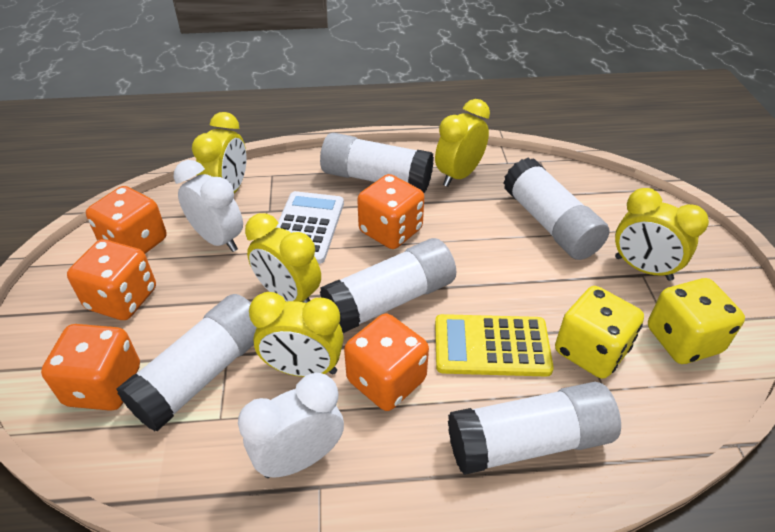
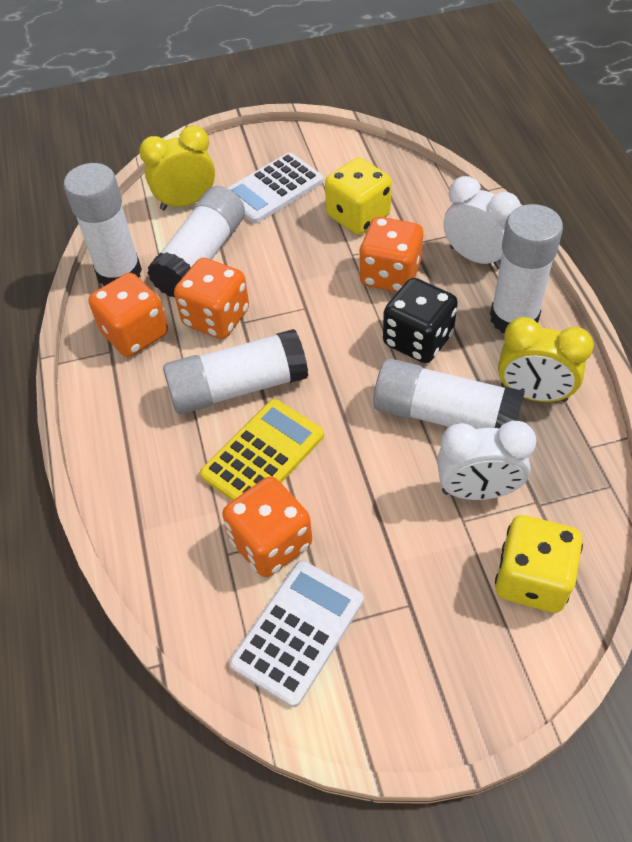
black dice: 0 -> 1
orange dice: 5 -> 4
white calculator: 1 -> 2
yellow clock: 5 -> 2

